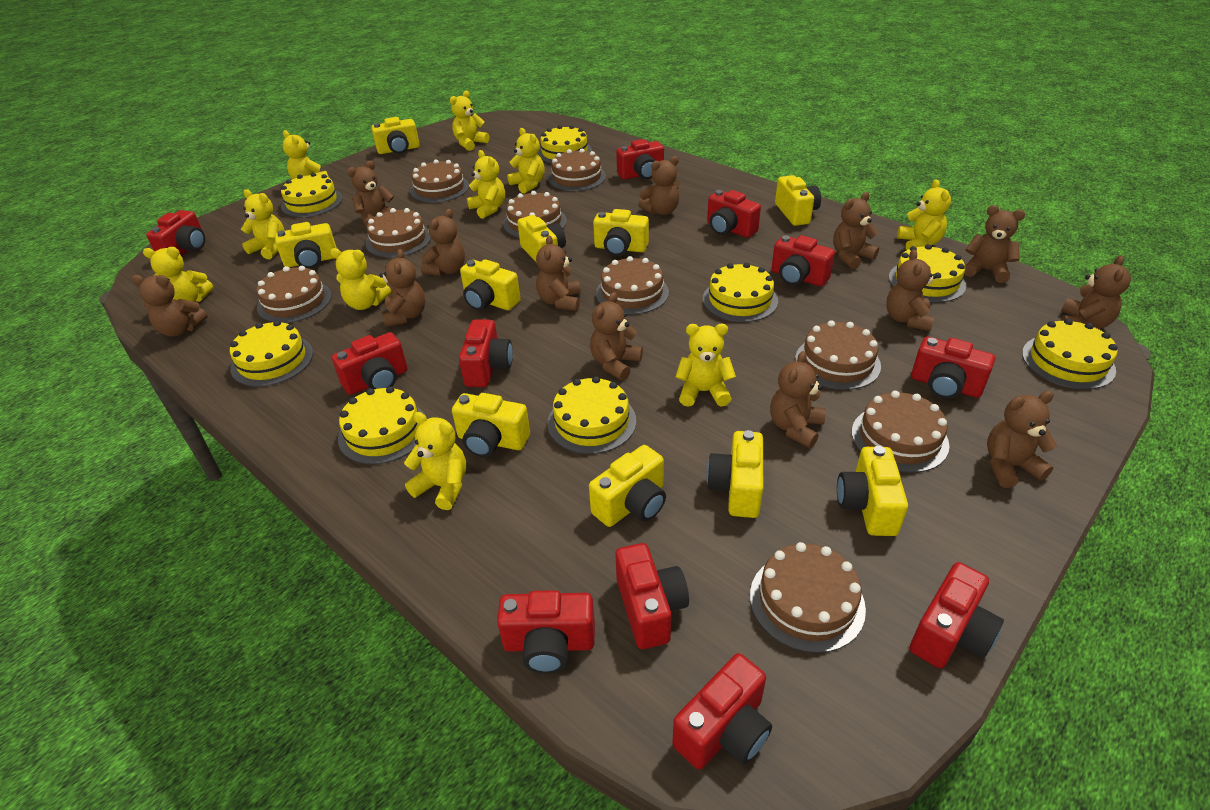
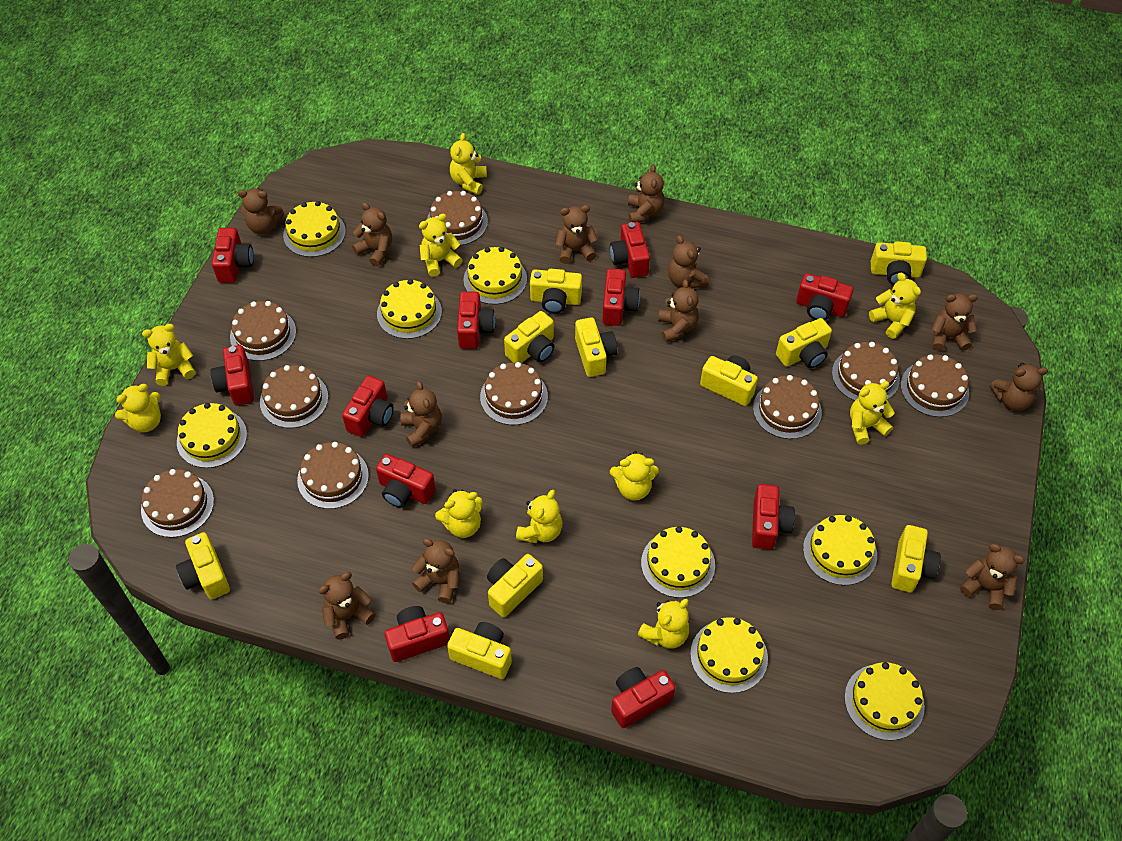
brown teddy bear: 13 -> 12

